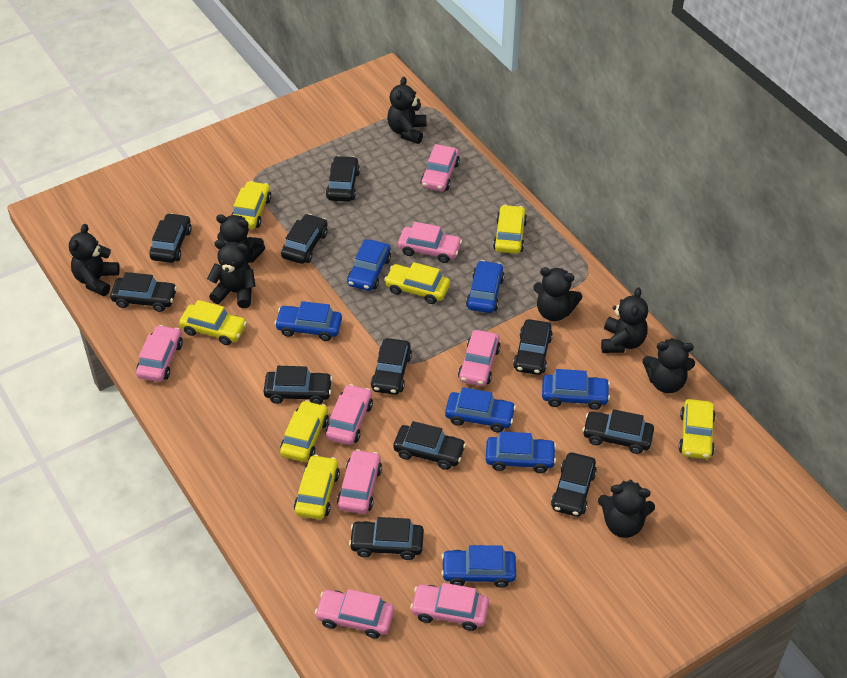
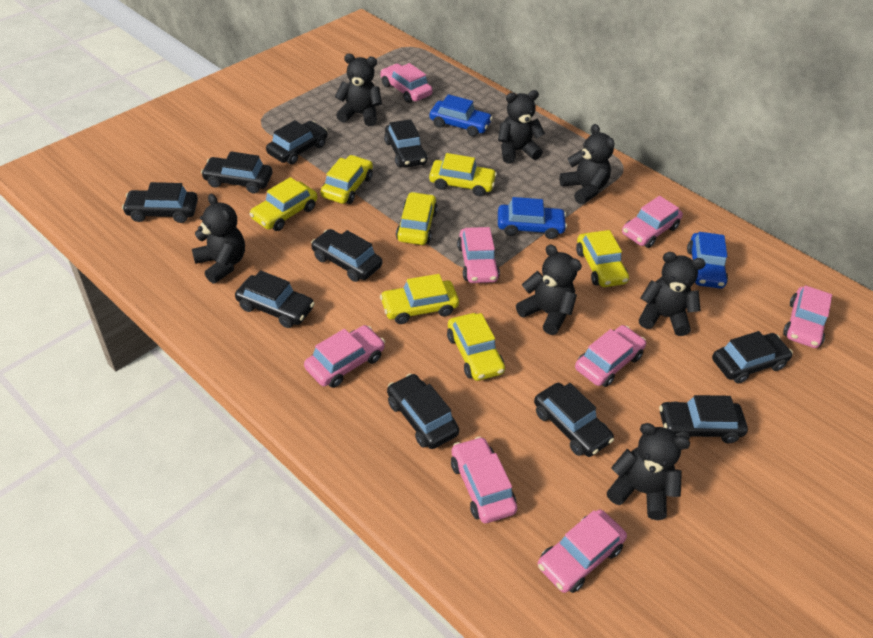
black car: 11 -> 10
black teddy bear: 8 -> 7
blue car: 7 -> 3

